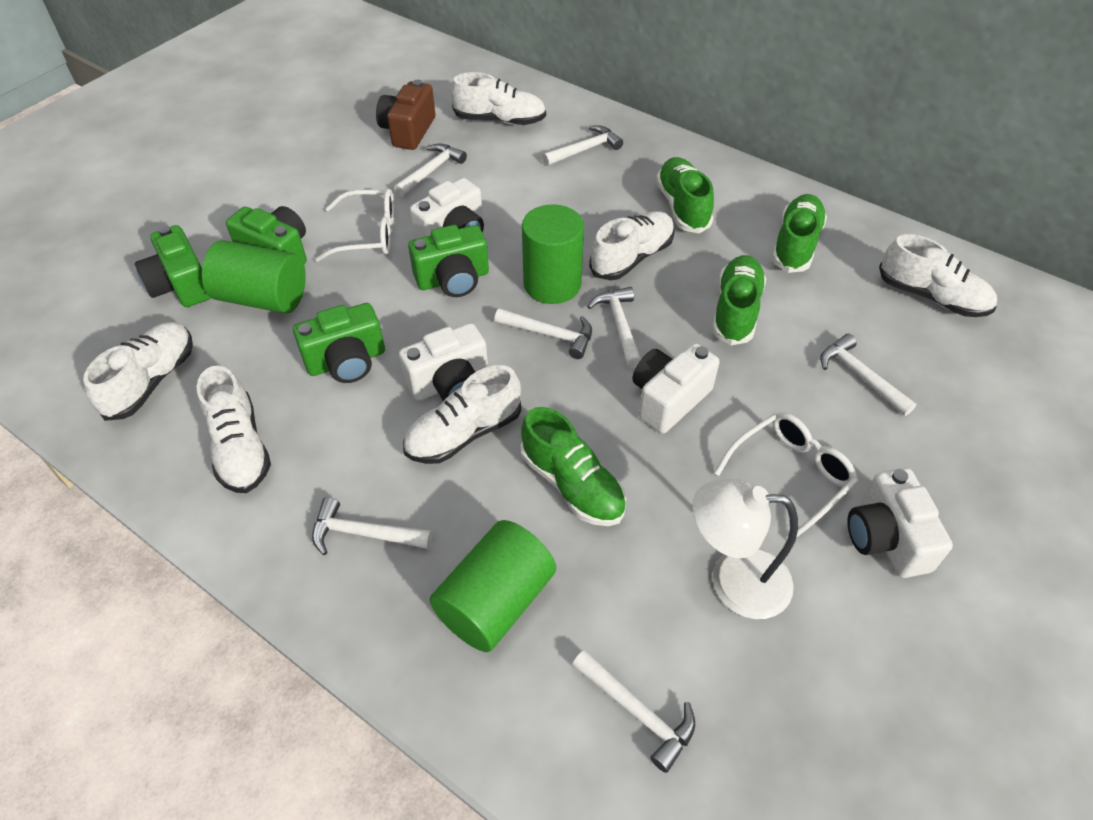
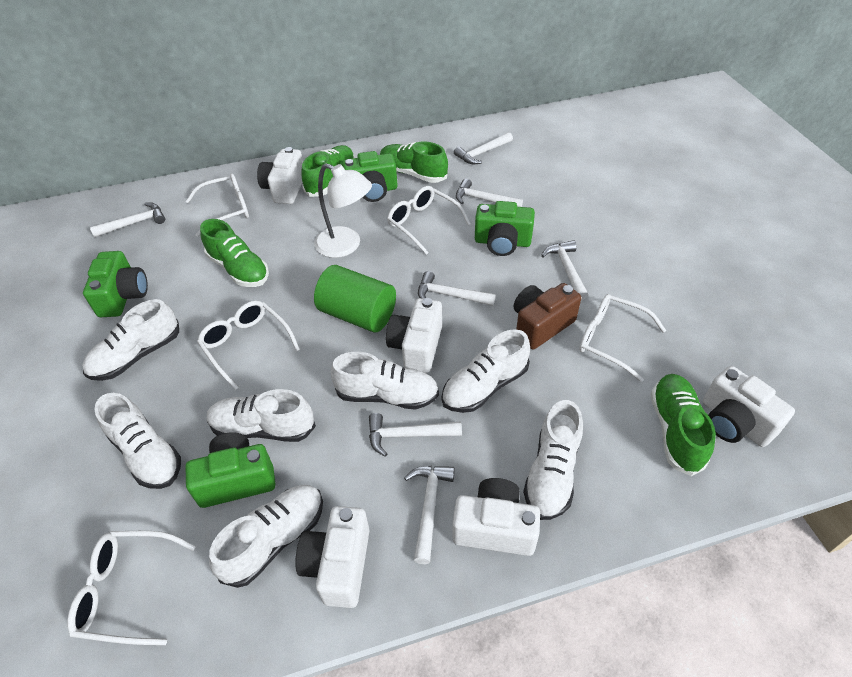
green cylinder: 3 -> 1
white camera: 4 -> 5
white glasses: 2 -> 5
white shoe: 6 -> 7

